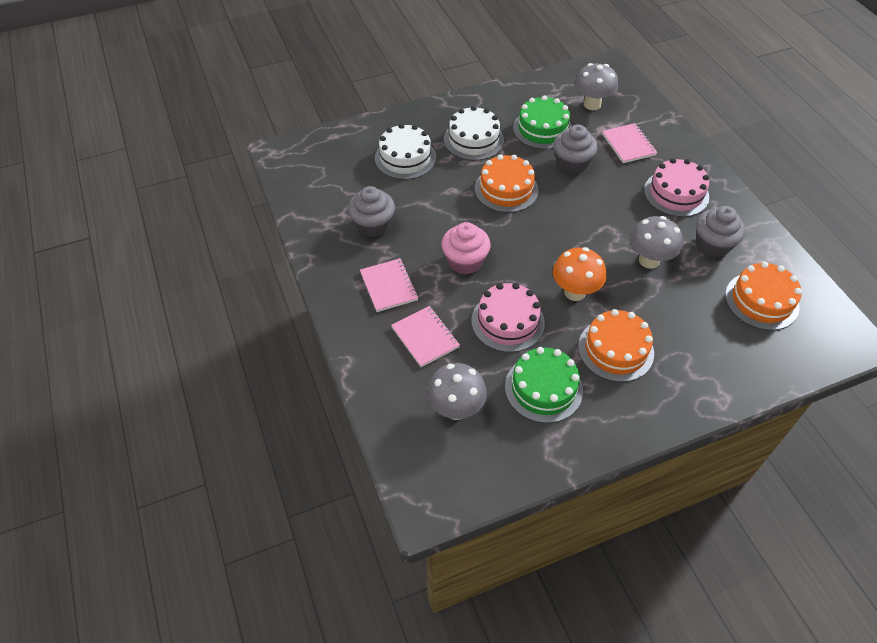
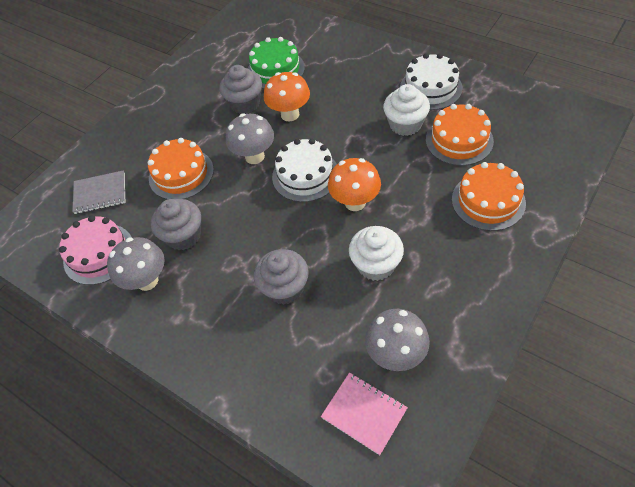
green cake: 2 -> 1
grey notebook: 0 -> 1
orange mushroom: 1 -> 2
pink cake: 2 -> 1
pink cupcake: 1 -> 0
pink notebook: 3 -> 1
white cupcake: 0 -> 2

